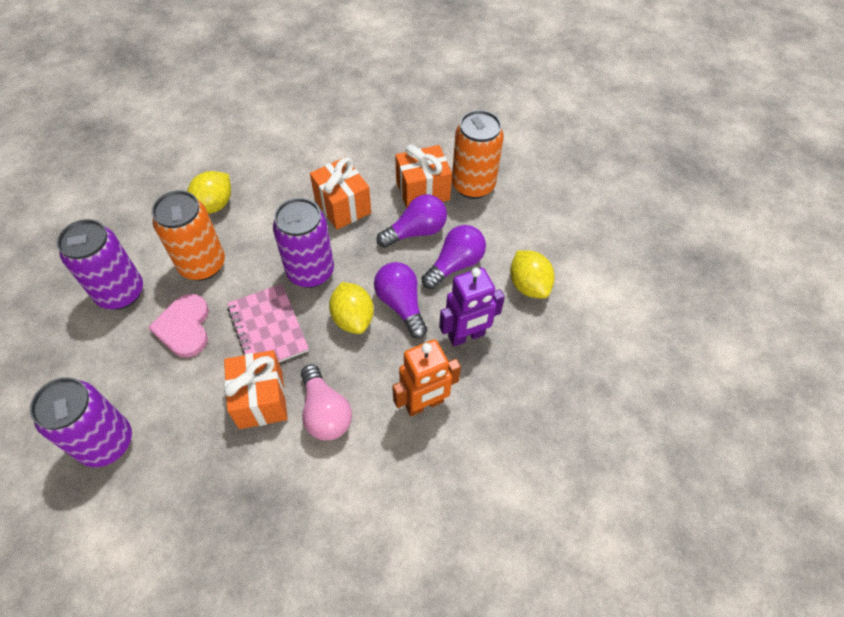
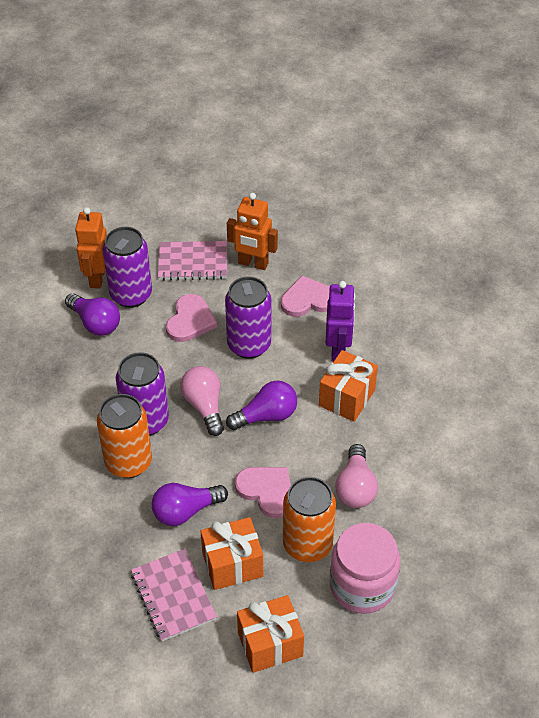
orange robot: 1 -> 2
pink heart: 1 -> 3
pink jar: 0 -> 1
pink light bulb: 1 -> 2
pink notebook: 1 -> 2
yellow lemon: 3 -> 0

